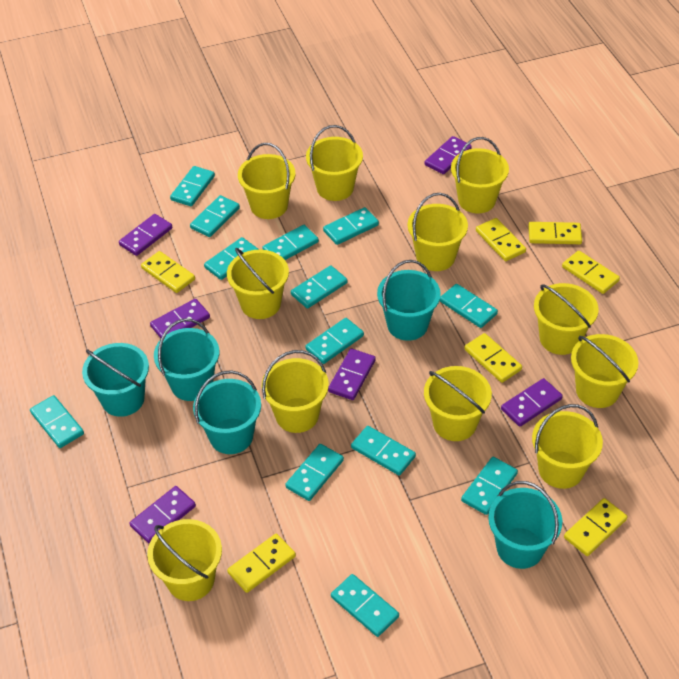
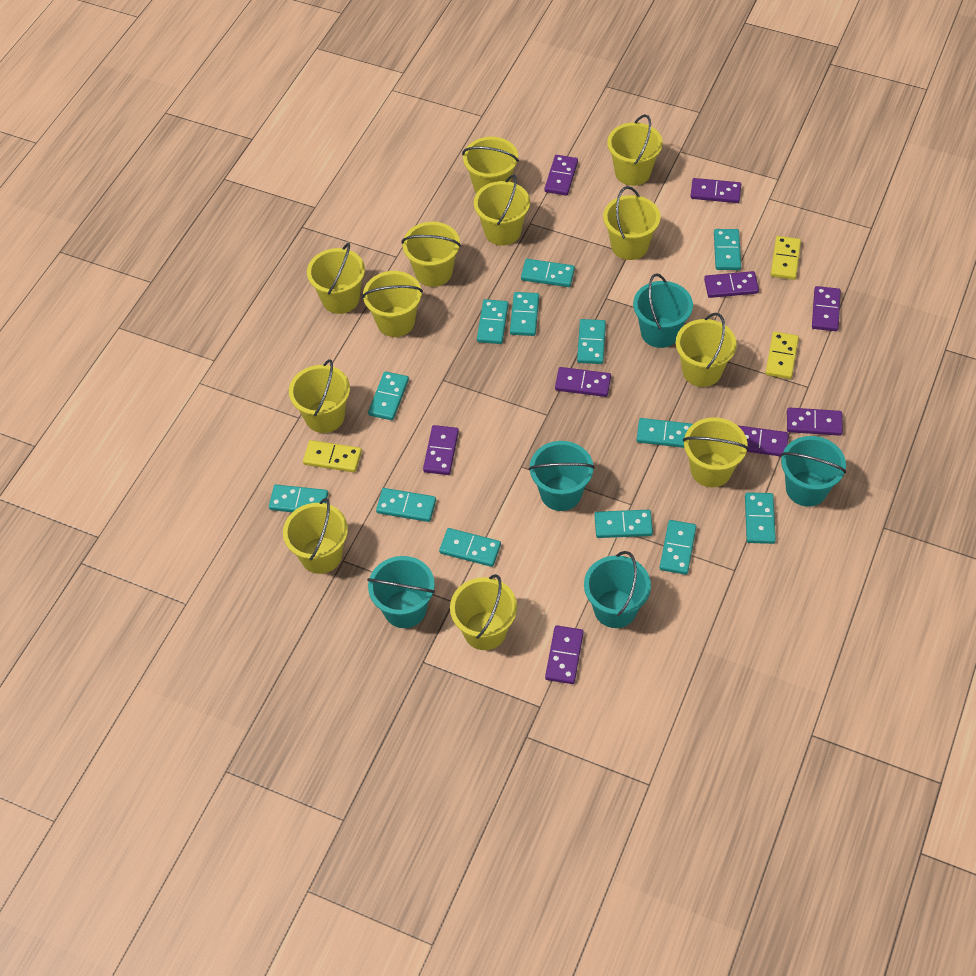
purple domino: 6 -> 9
yellow bucket: 11 -> 12
yellow domino: 7 -> 3

